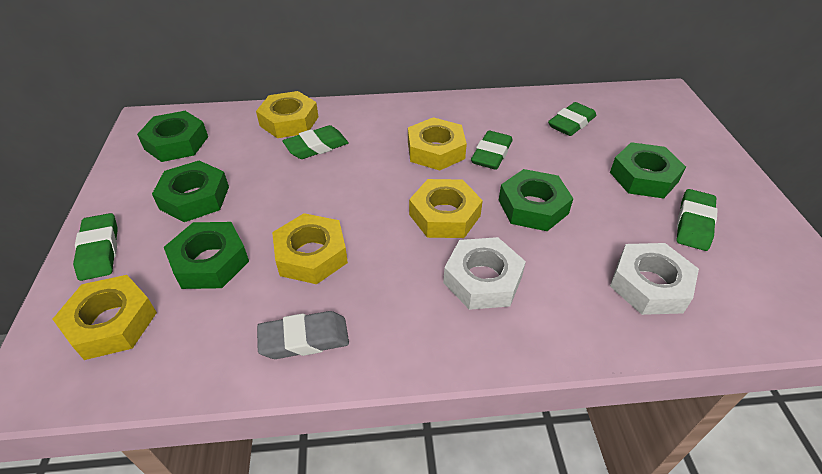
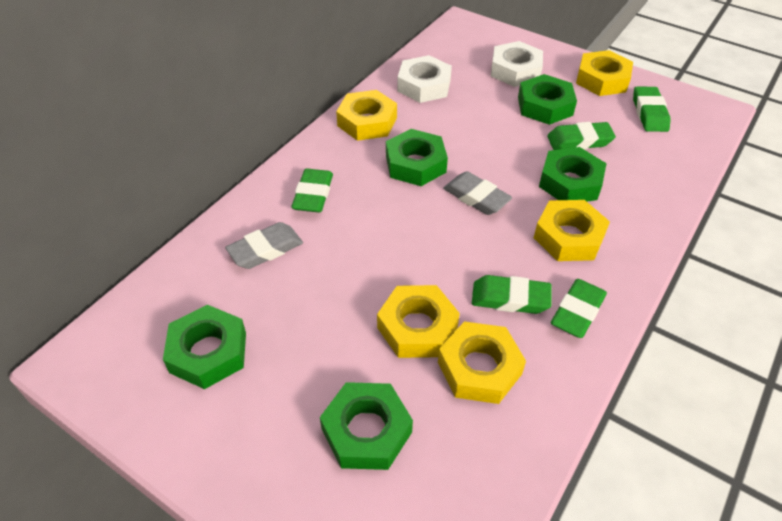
grey eraser: 1 -> 2

